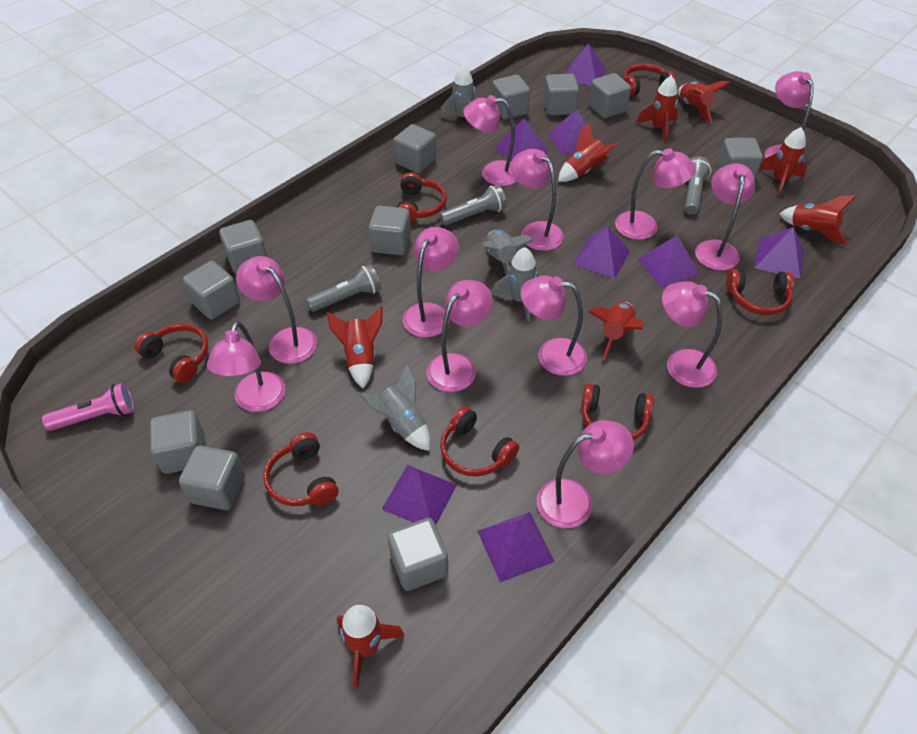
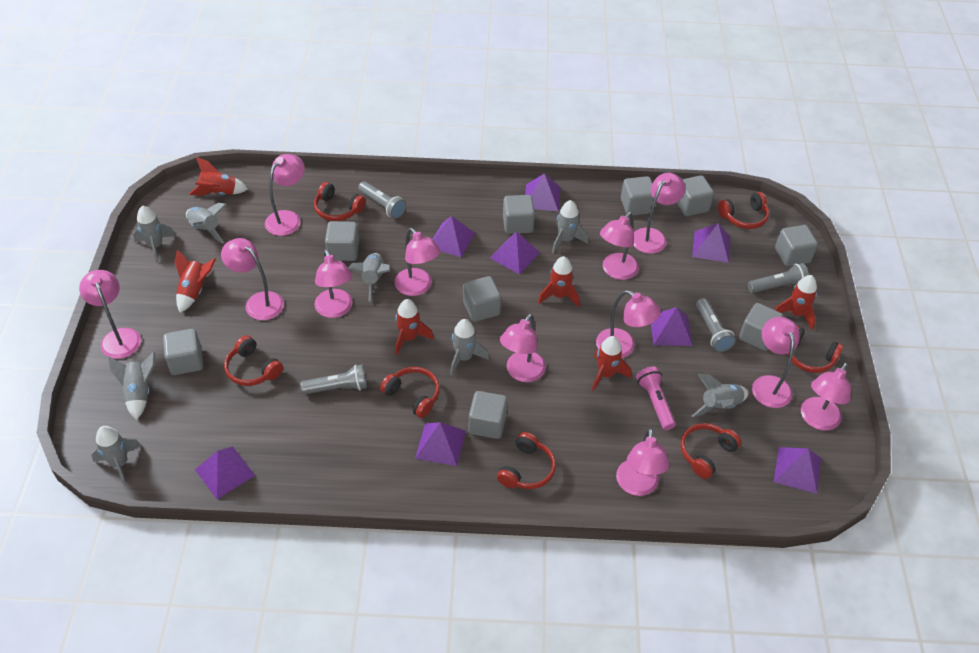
grey cube: 11 -> 9
grey flashlight: 3 -> 4
grey rocket: 4 -> 8
red rocket: 8 -> 6

